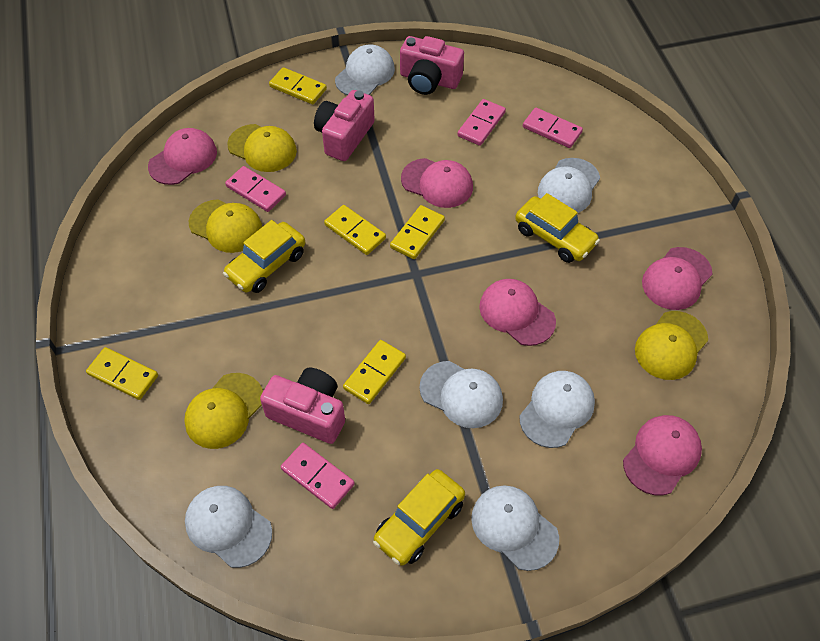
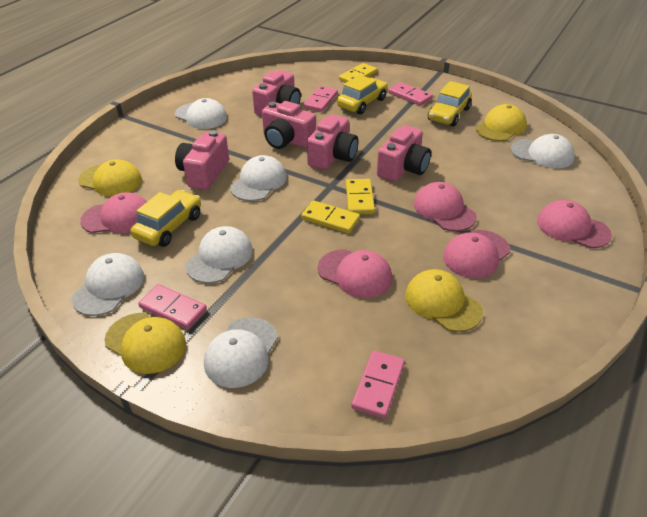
pink camera: 3 -> 5
yellow domino: 5 -> 3

